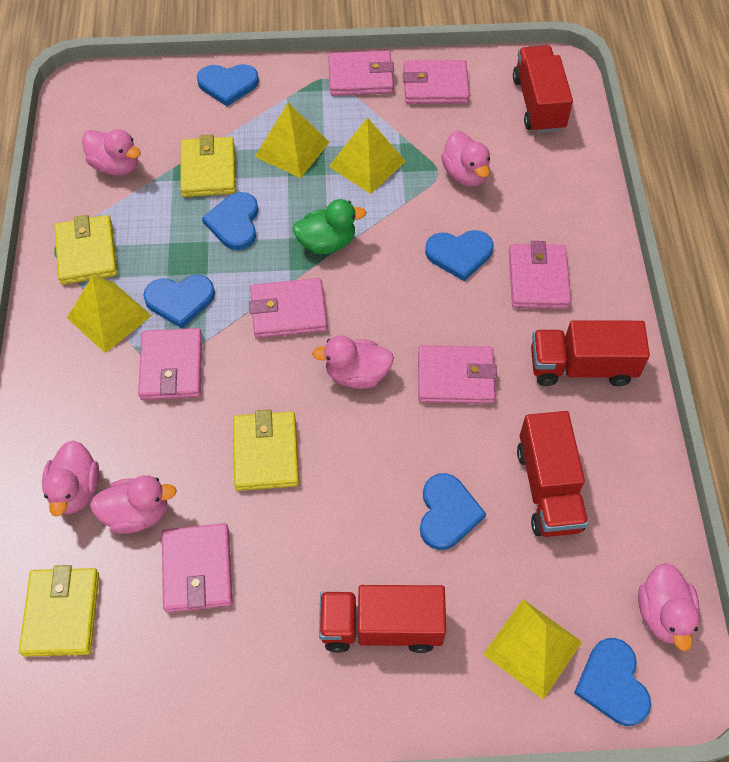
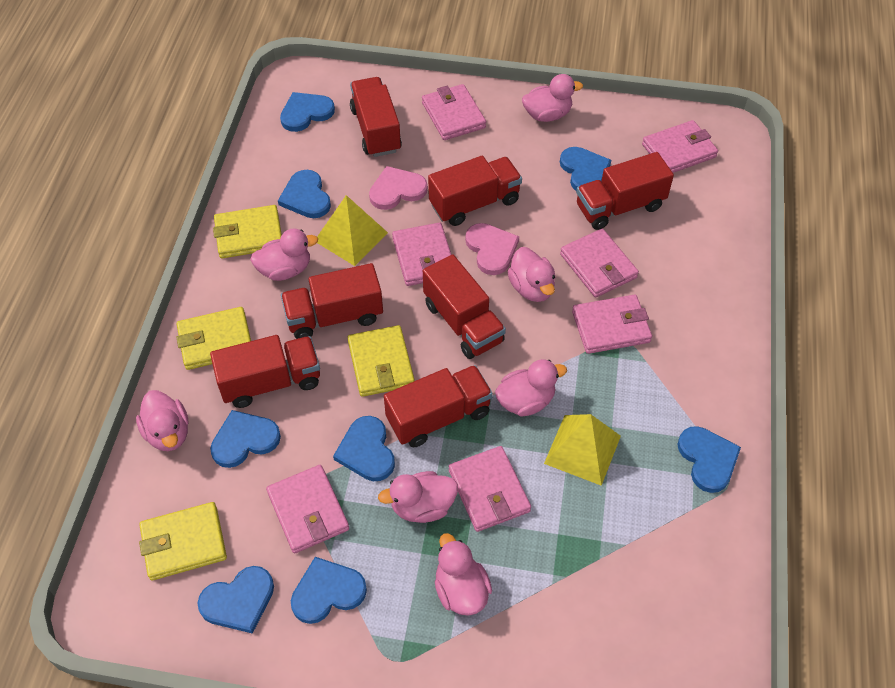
blue heart: 6 -> 8
green duck: 1 -> 0
pink duck: 6 -> 7
pink heart: 0 -> 2
red truck: 4 -> 7
yellow pyramid: 4 -> 2

